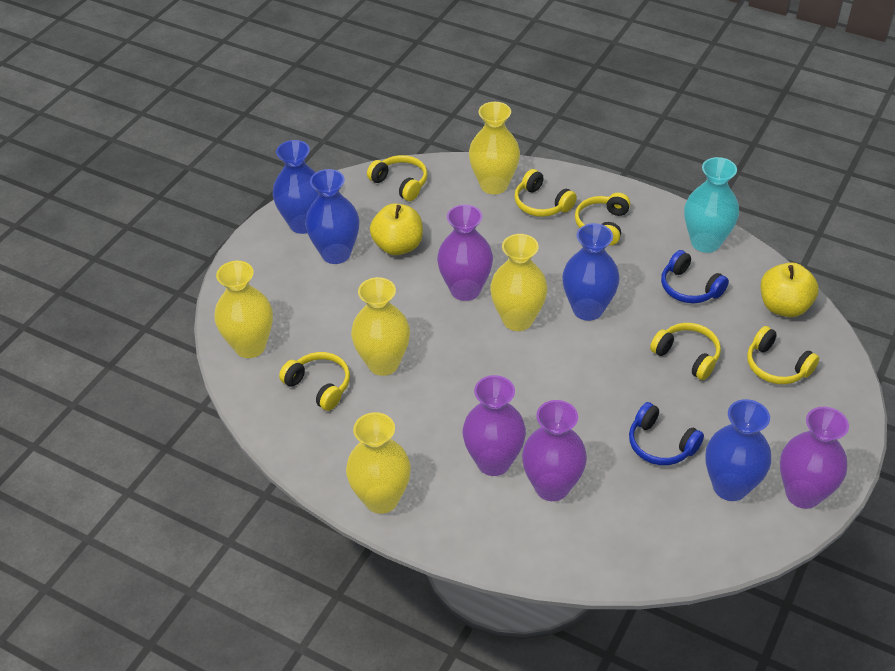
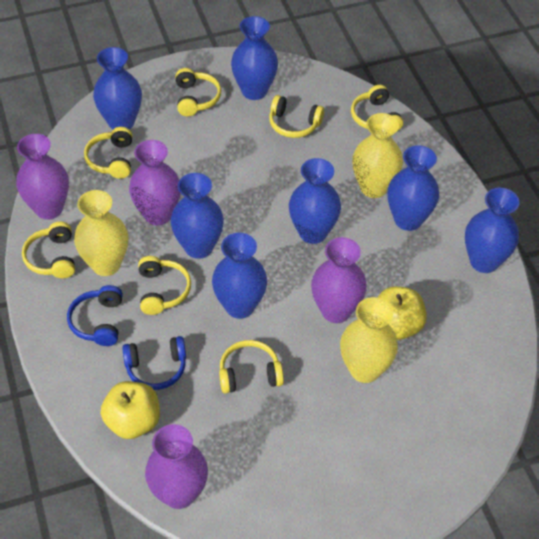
blue vase: 4 -> 7
turquoise vase: 1 -> 0
yellow headphones: 6 -> 7
yellow vase: 5 -> 3

